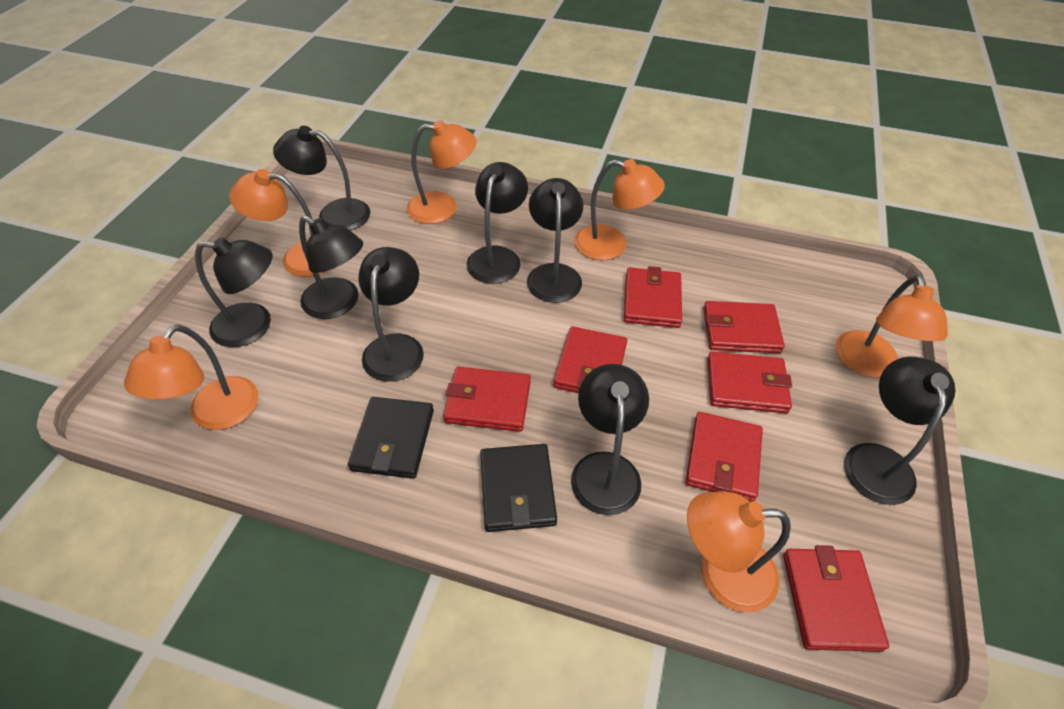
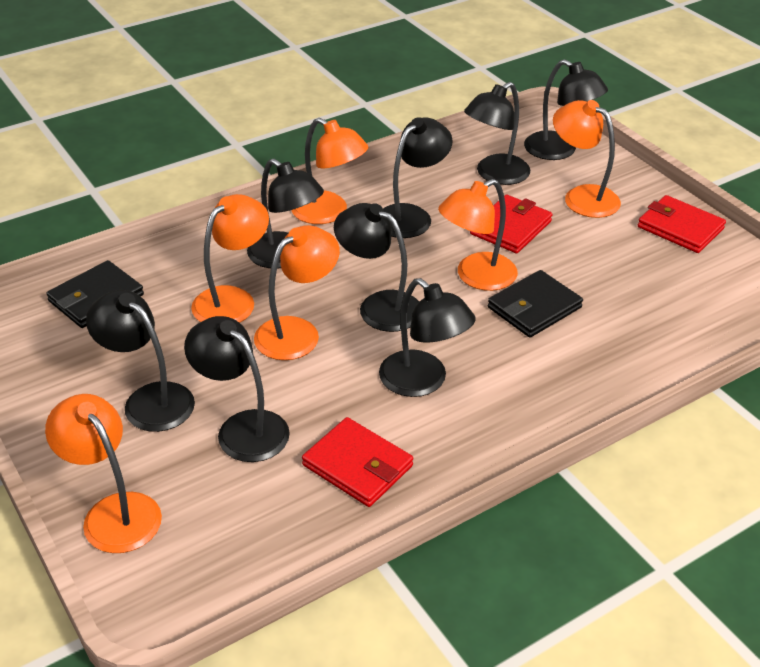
red wallet: 7 -> 3

